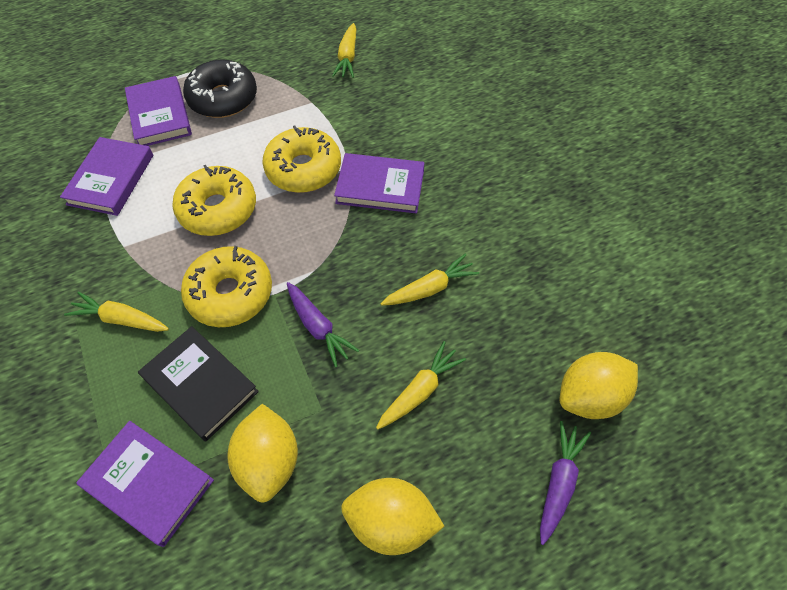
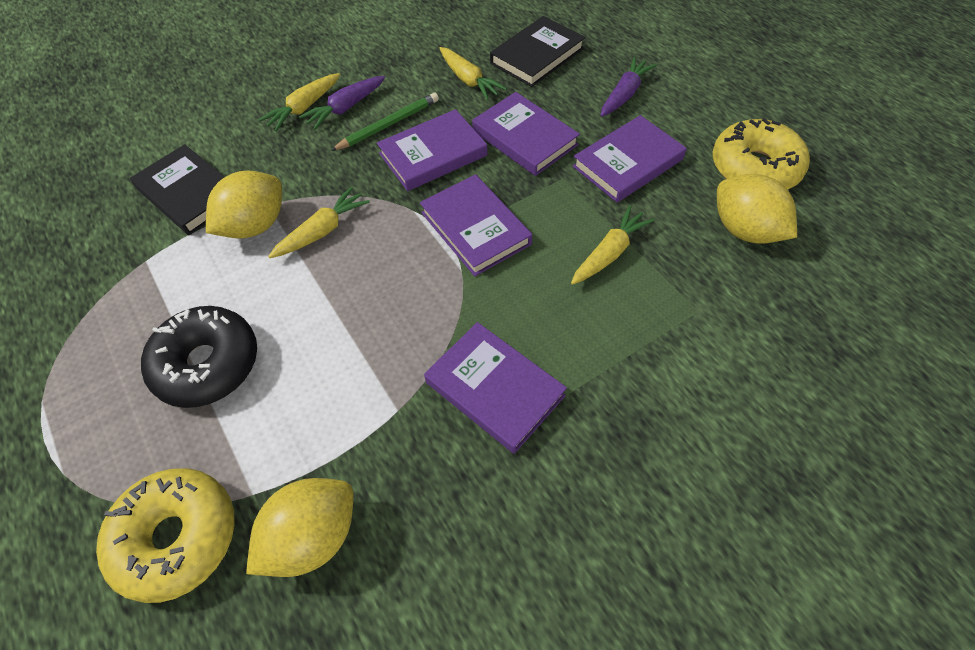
black book: 1 -> 2
green pencil: 0 -> 1
purple book: 4 -> 5
yellow donut: 3 -> 2

